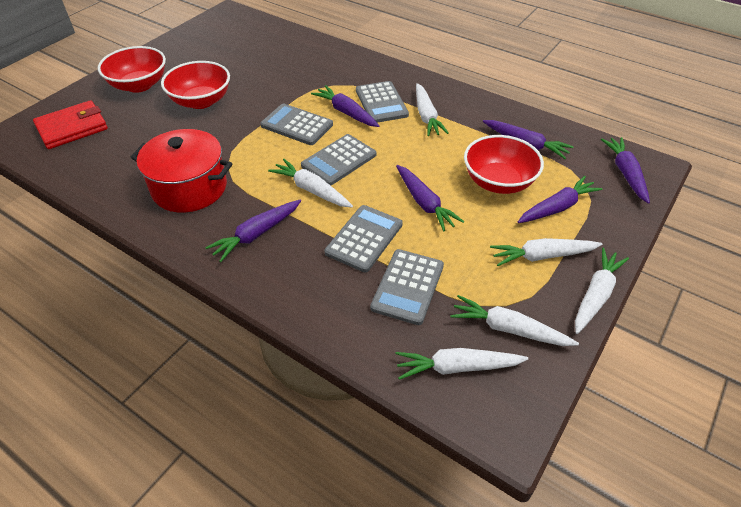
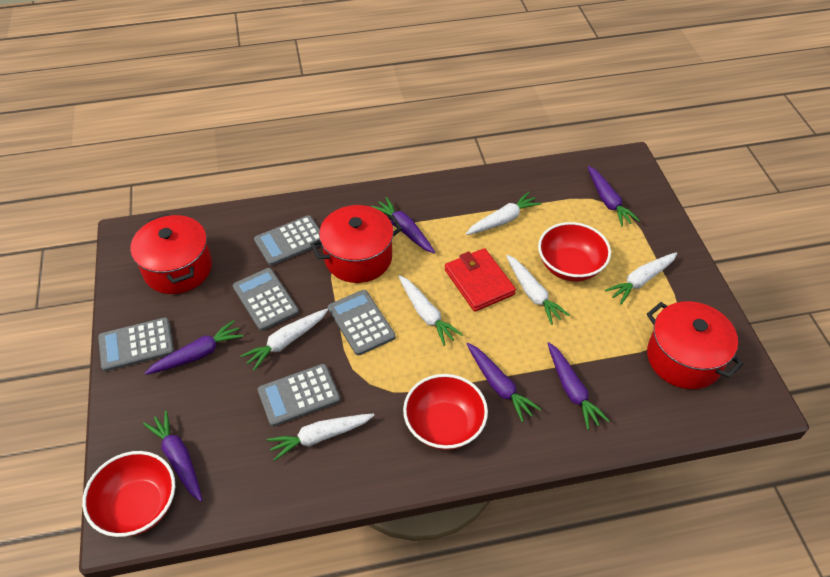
red pot: 1 -> 3

